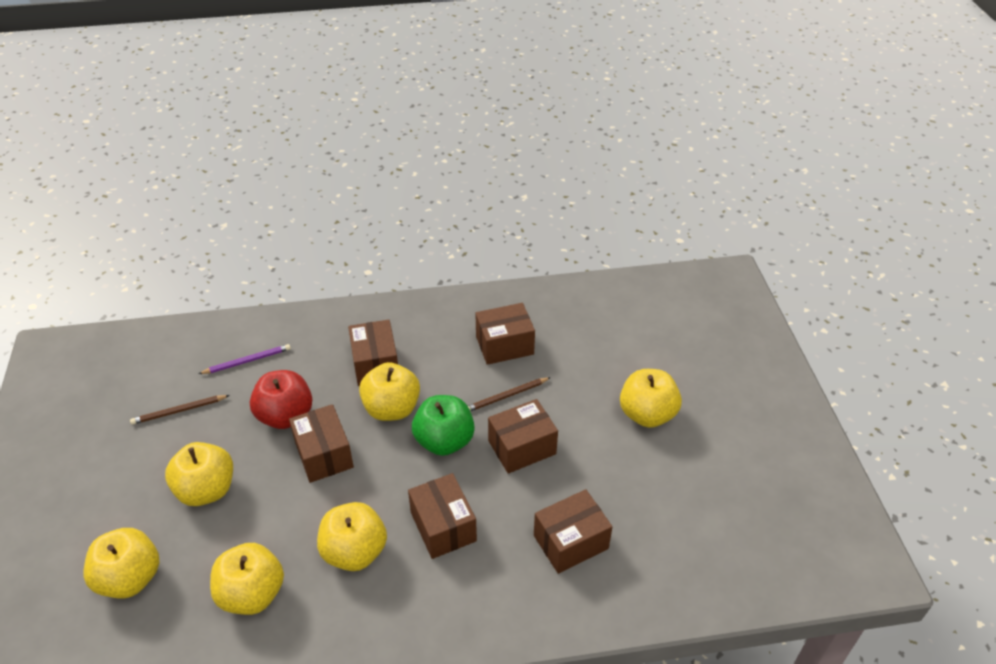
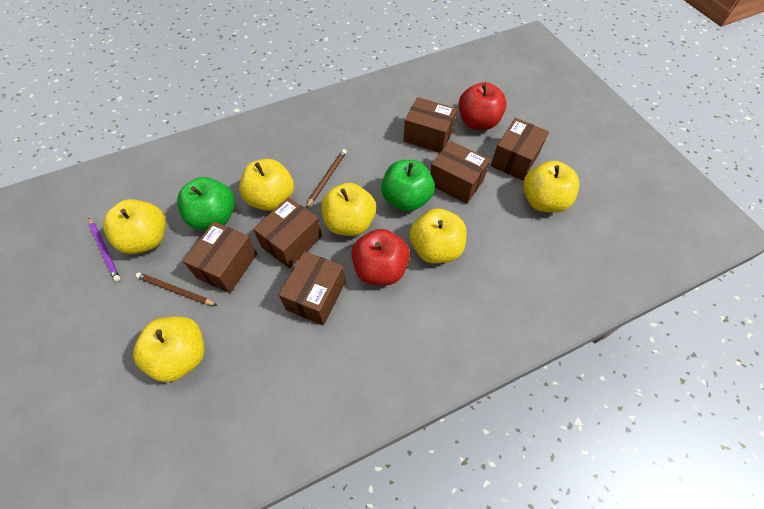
green apple: 1 -> 2
red apple: 1 -> 2

